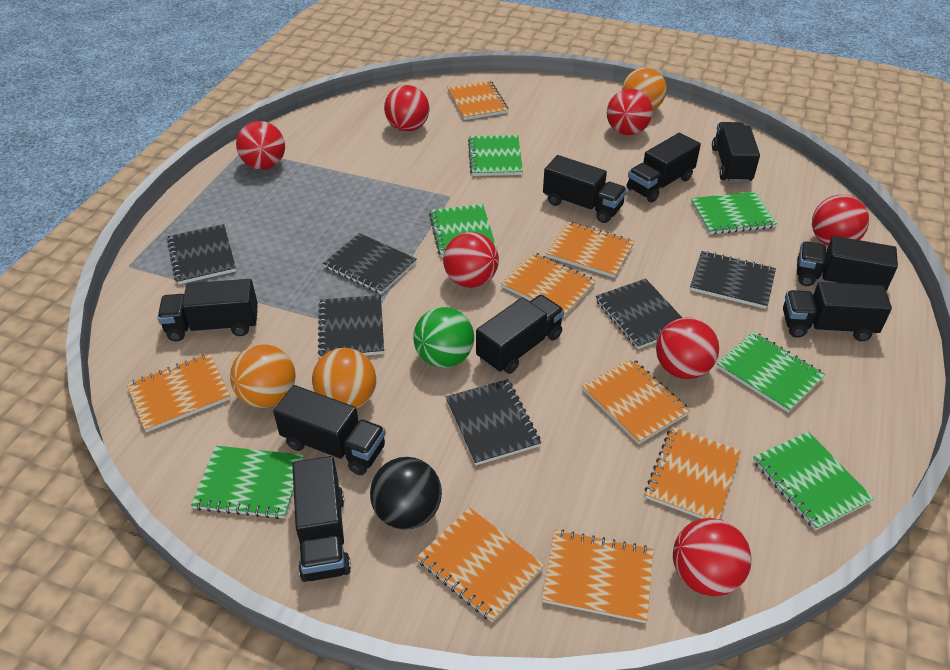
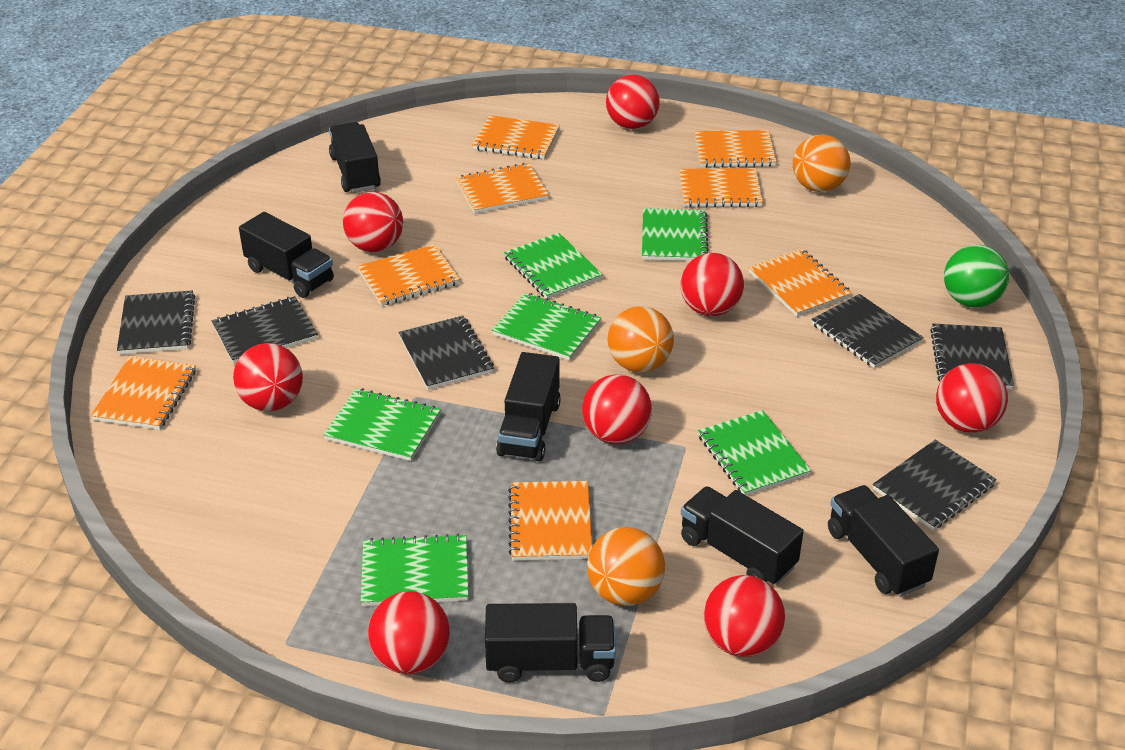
black ball: 1 -> 0
black truck: 9 -> 6
red ball: 7 -> 8

